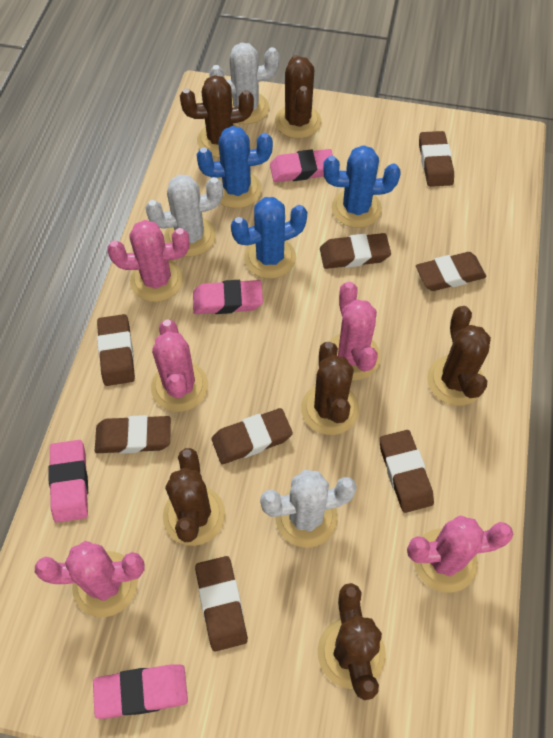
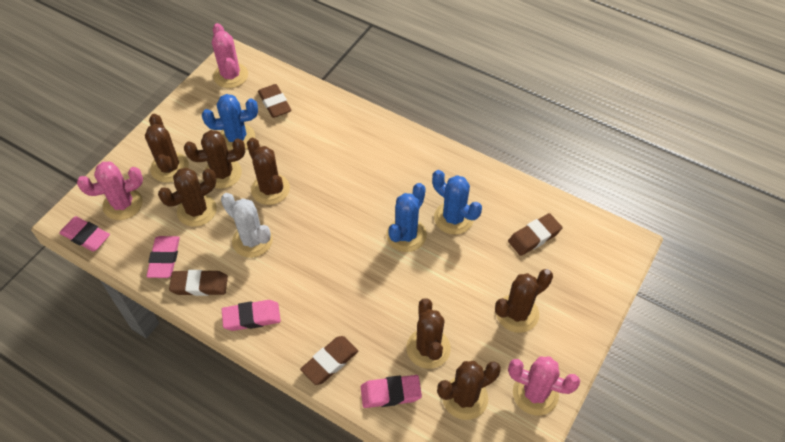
brown cactus: 6 -> 7
brown eraser: 8 -> 4
pink cactus: 5 -> 3
white cactus: 3 -> 1

